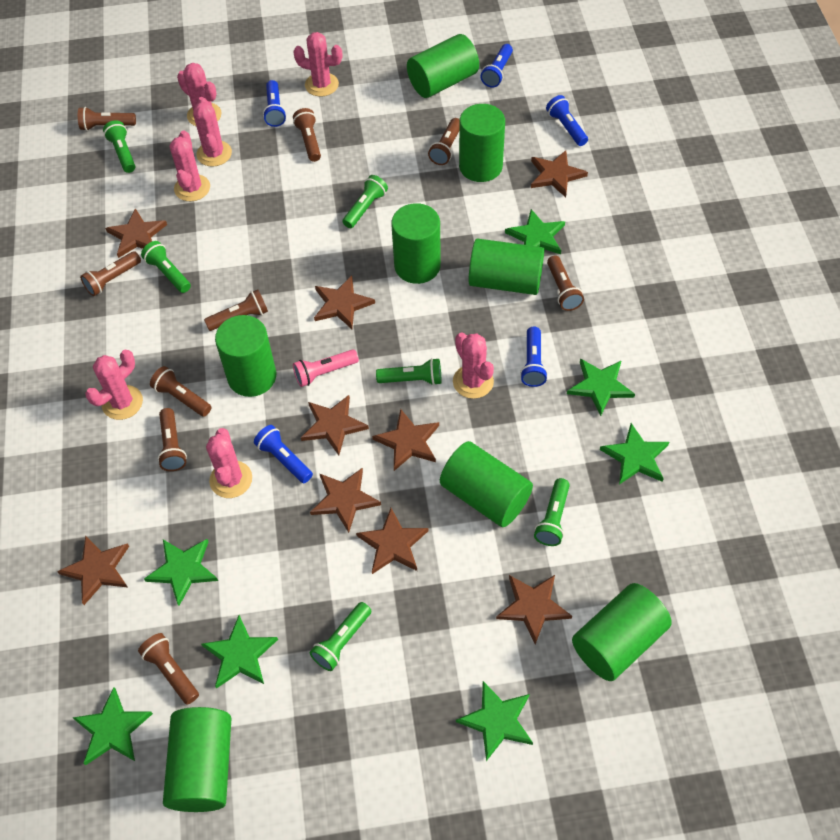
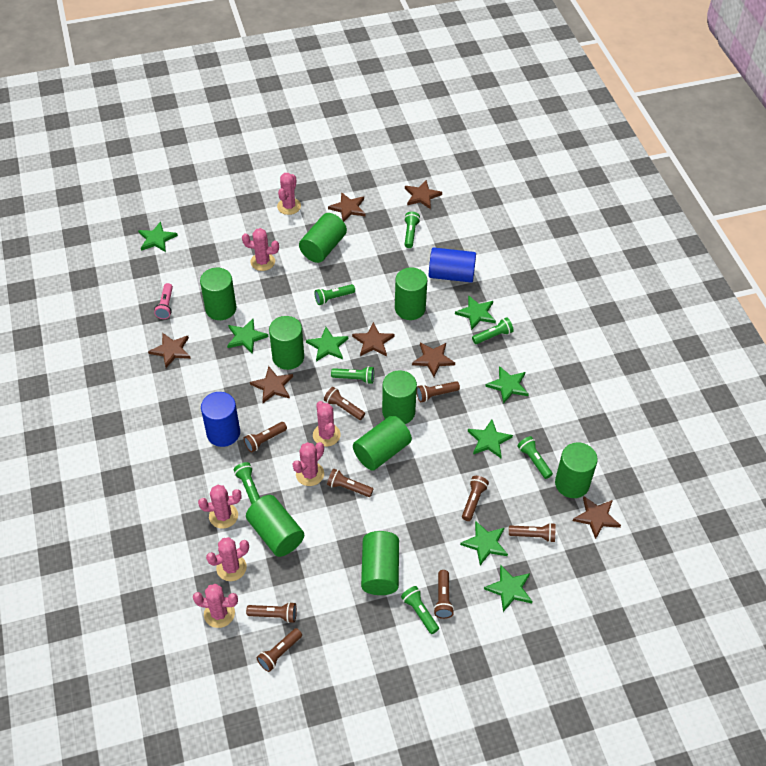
blue cylinder: 0 -> 2
blue flashlight: 5 -> 0
brown star: 9 -> 7
green cylinder: 8 -> 9
green flashlight: 6 -> 7
green star: 7 -> 8

